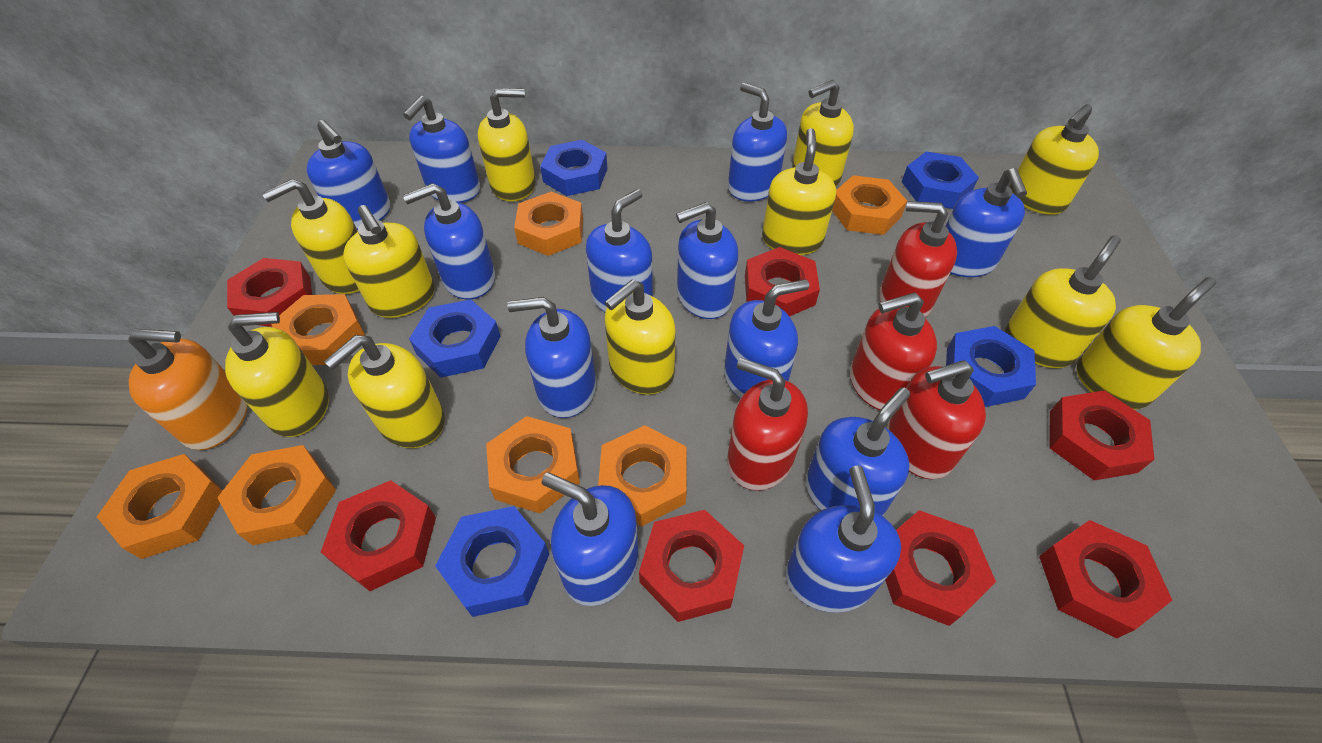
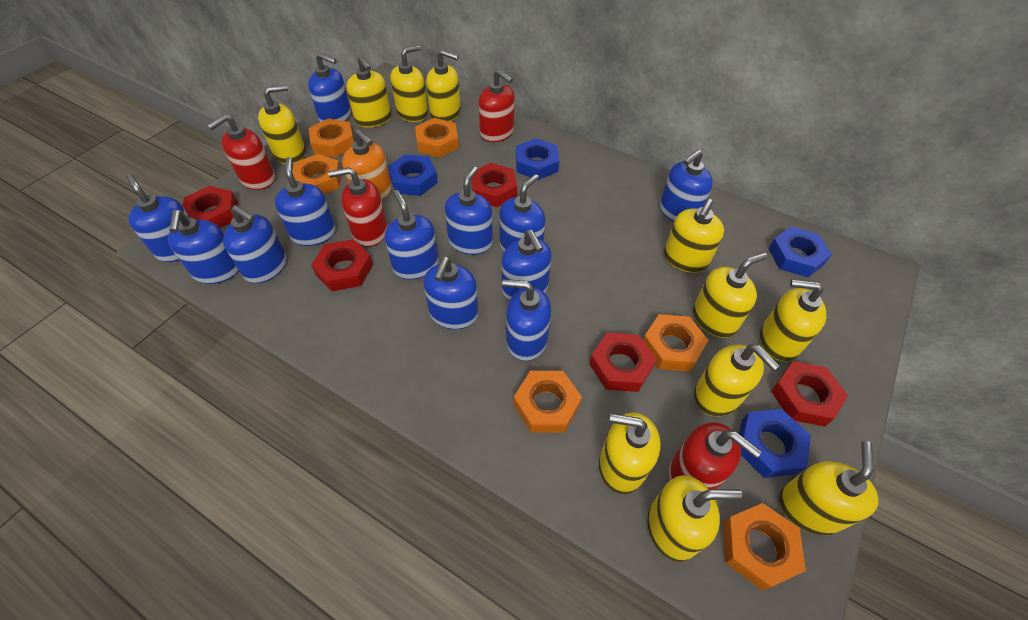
blue nut: 5 -> 4
orange nut: 7 -> 6
red nut: 7 -> 5

